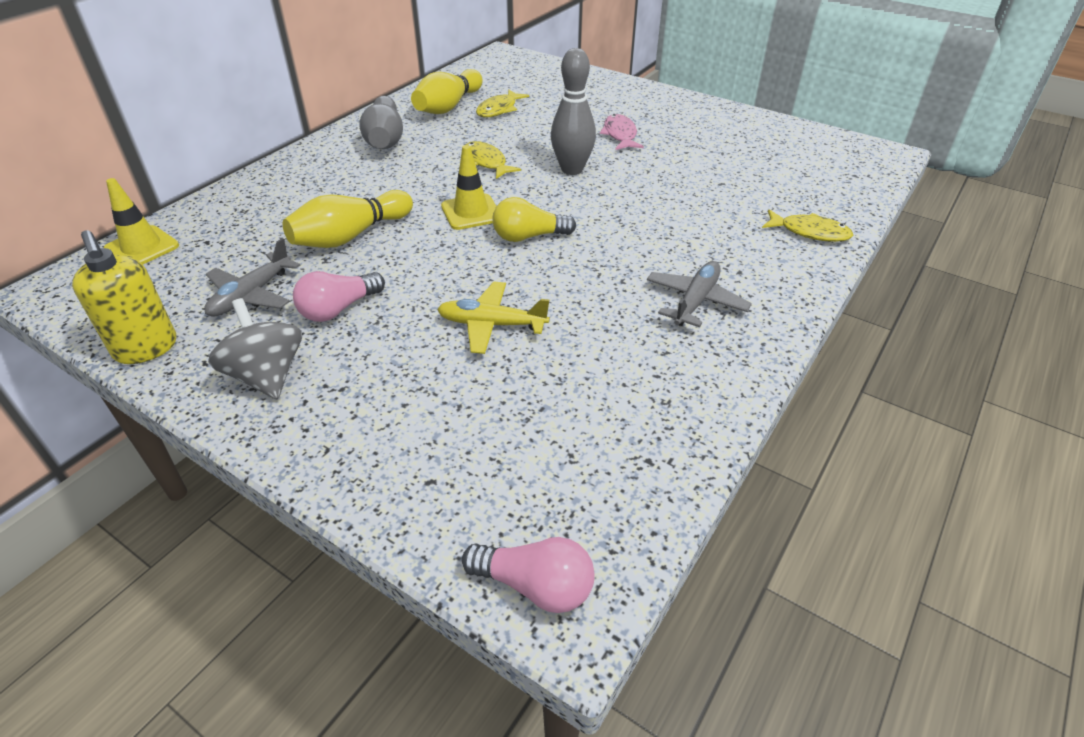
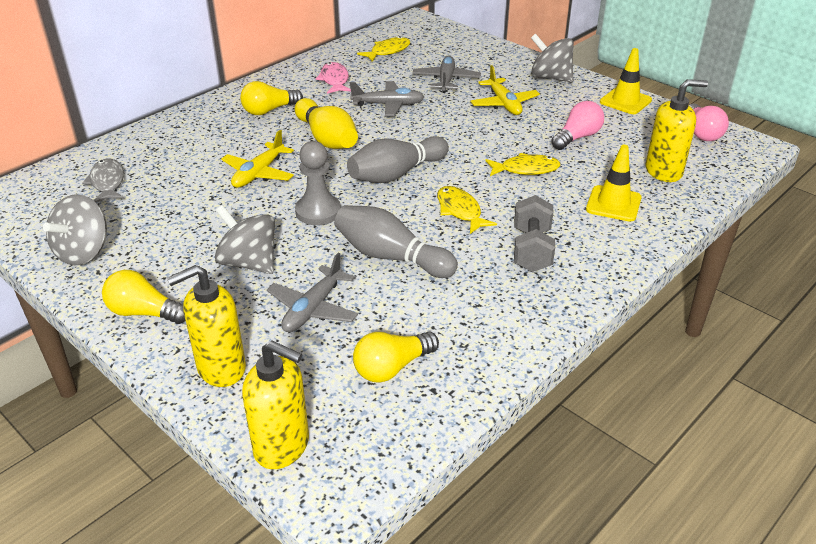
grey dumbbell: 0 -> 1
grey fish: 0 -> 1
grey pawn: 0 -> 1
grey plane: 2 -> 3
grey spinning top: 1 -> 3
yellow bowling pin: 2 -> 1
yellow light bulb: 1 -> 3
yellow plane: 1 -> 2
yellow soap dispenser: 1 -> 3

